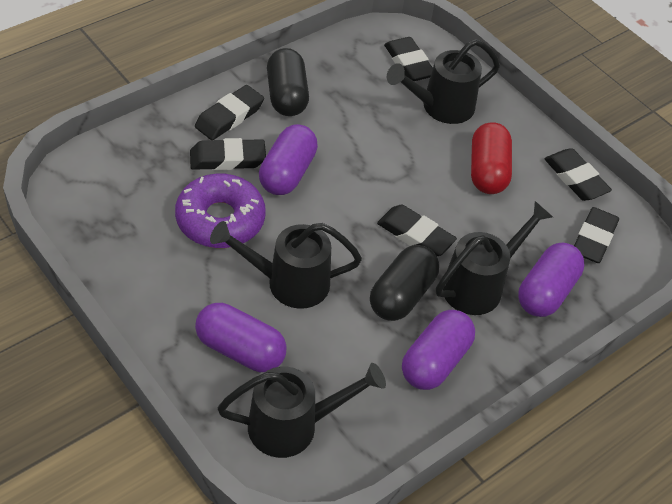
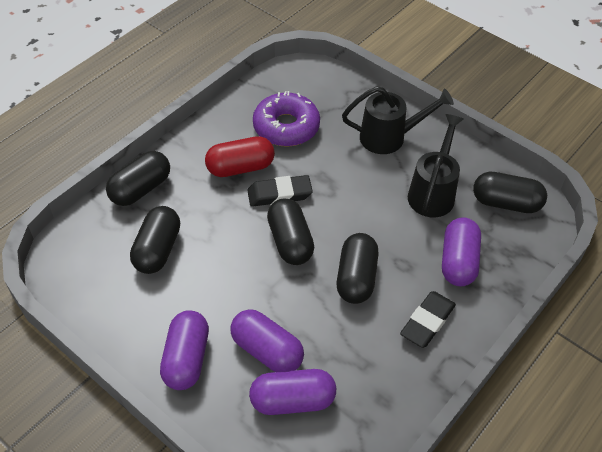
black capsule: 2 -> 5
black eraser: 6 -> 2
black watering can: 4 -> 2

